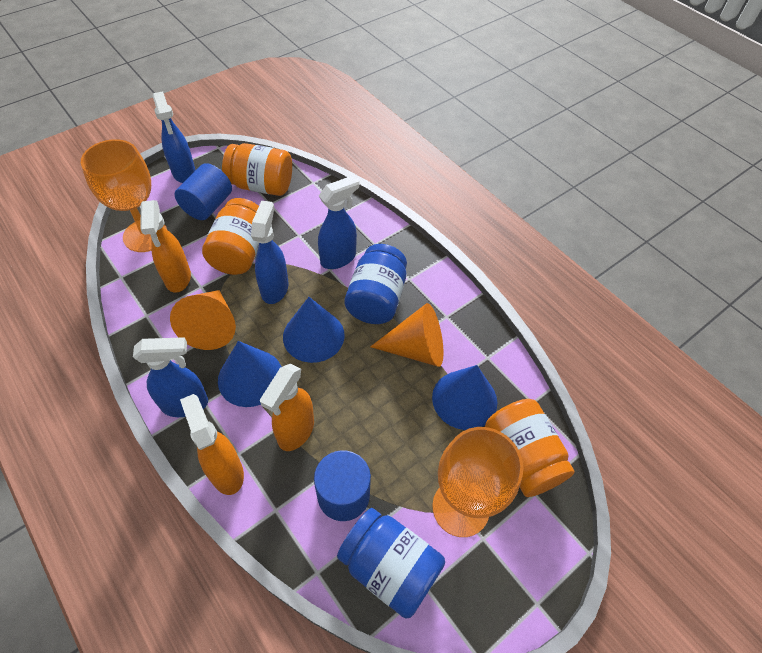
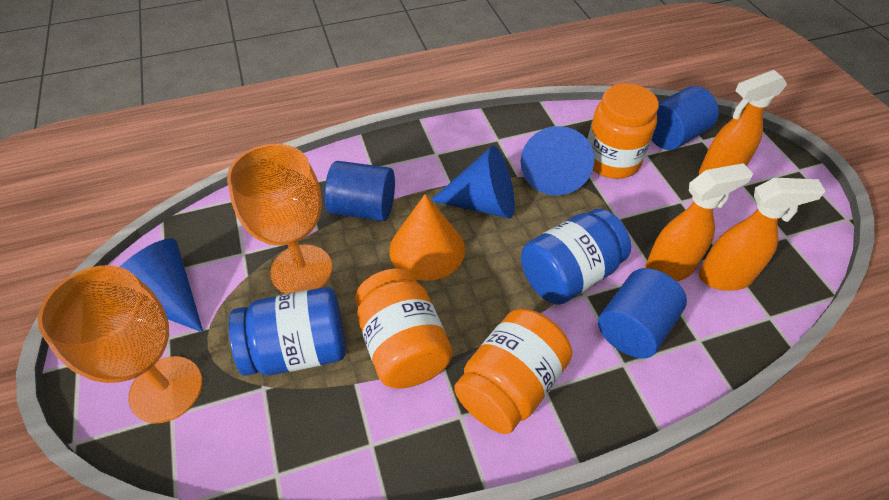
blue cylinder: 2 -> 3
blue spray bottle: 4 -> 0
orange cone: 2 -> 1

